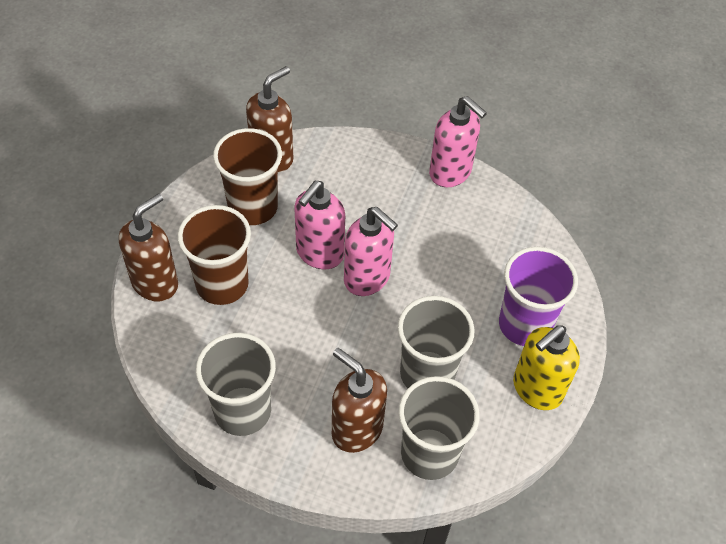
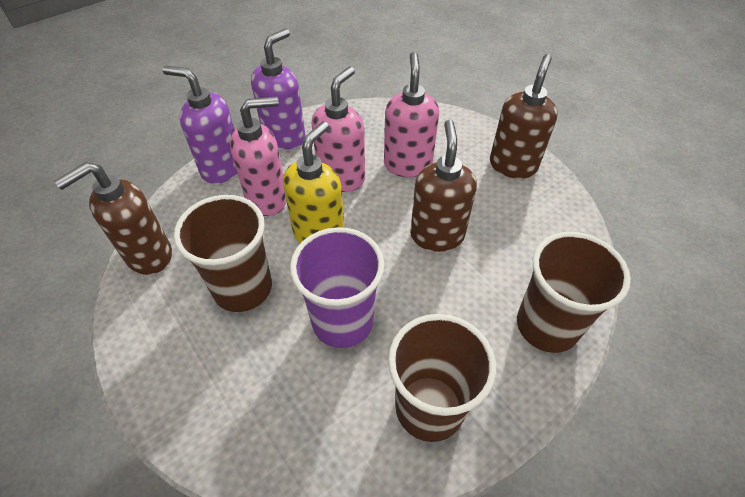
brown cup: 2 -> 3
grey cup: 3 -> 0
purple soap dispenser: 0 -> 2

